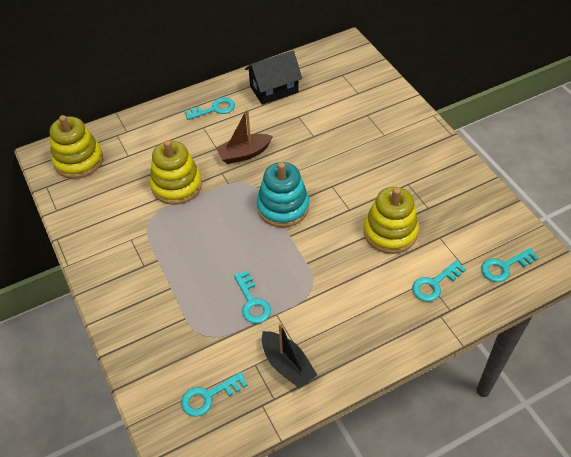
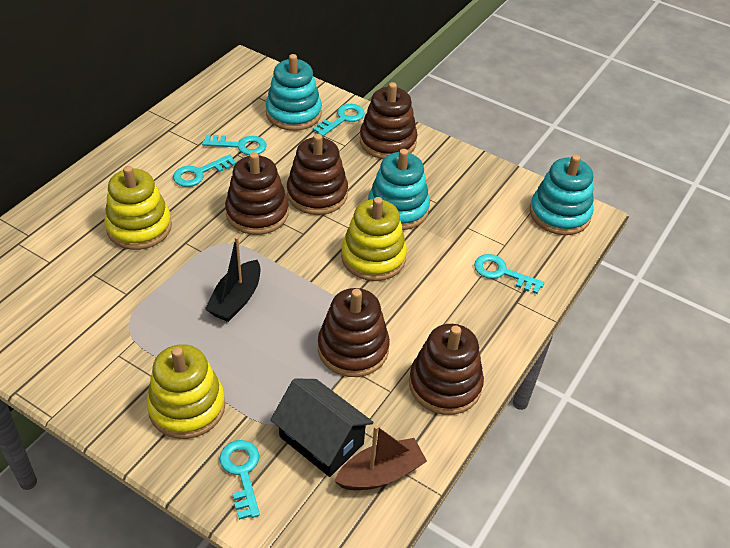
brown stacking toy: 0 -> 5
turquoise stacking toy: 1 -> 3

